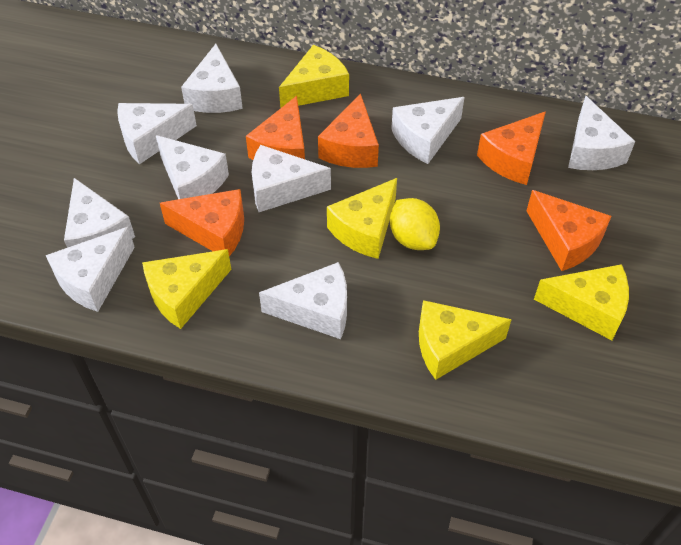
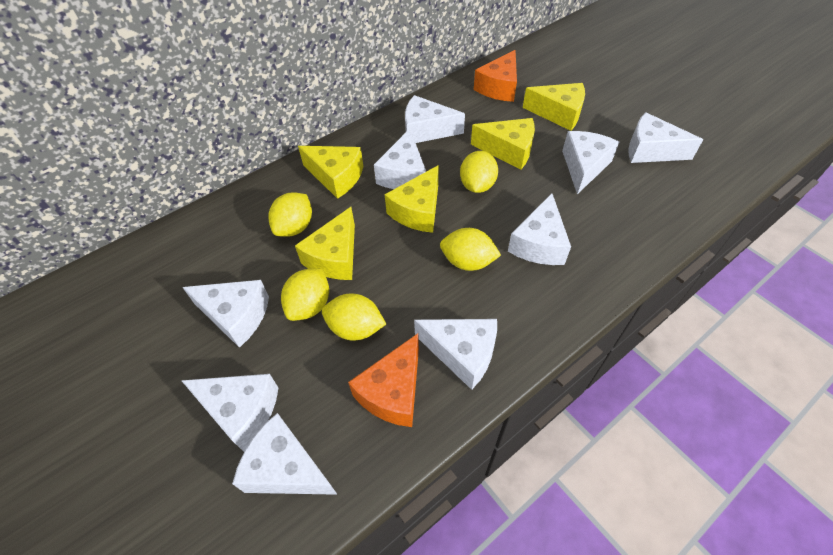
orange cheese: 5 -> 2
yellow lemon: 1 -> 5

